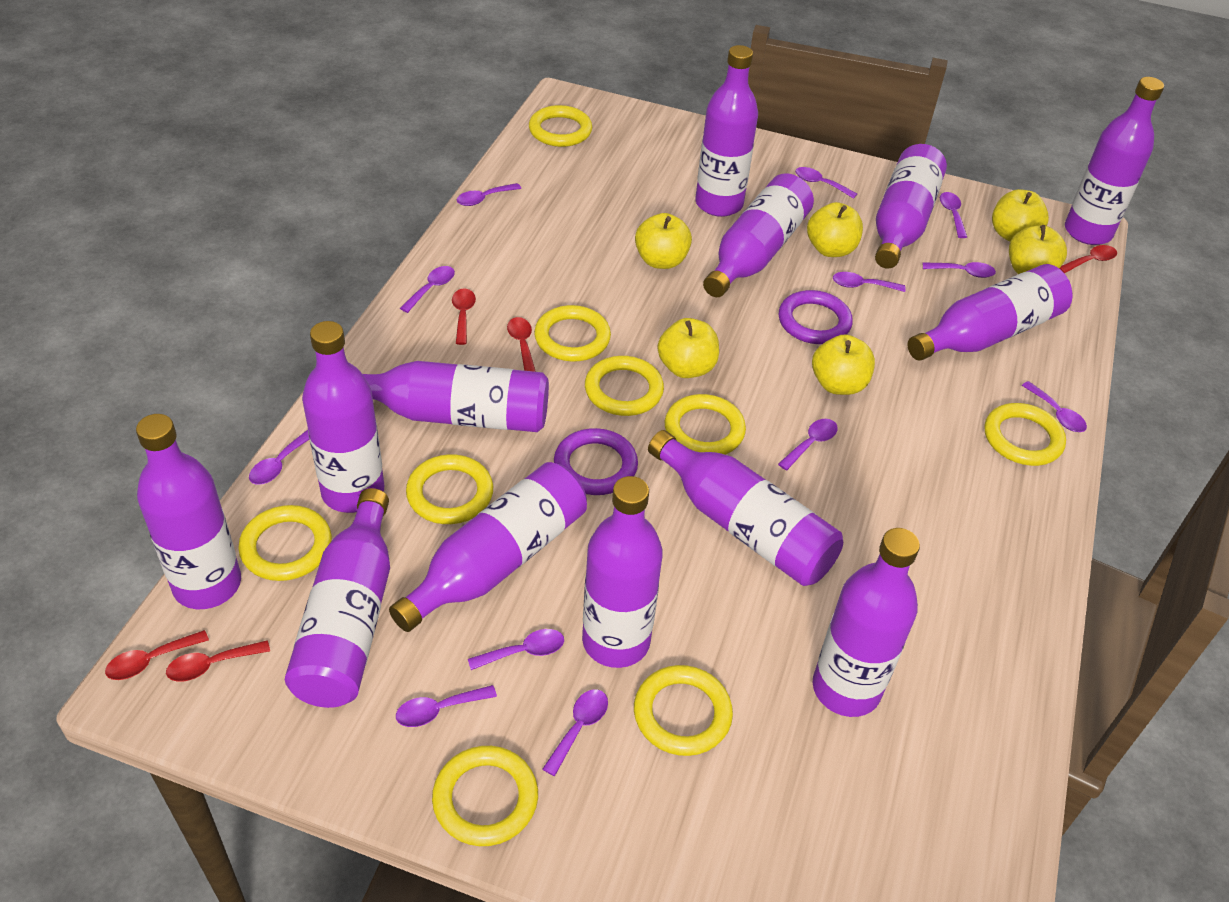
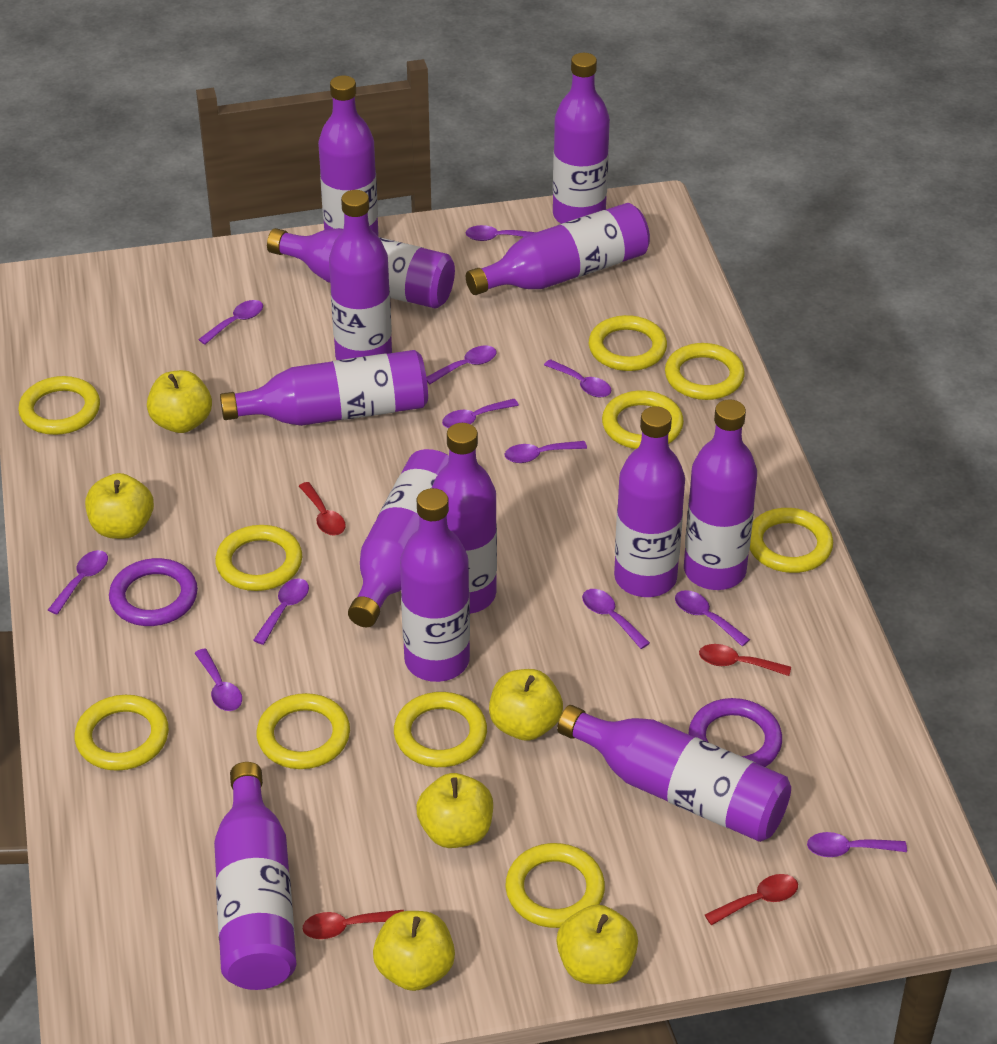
red spoon: 5 -> 4
yellow ring: 9 -> 10

